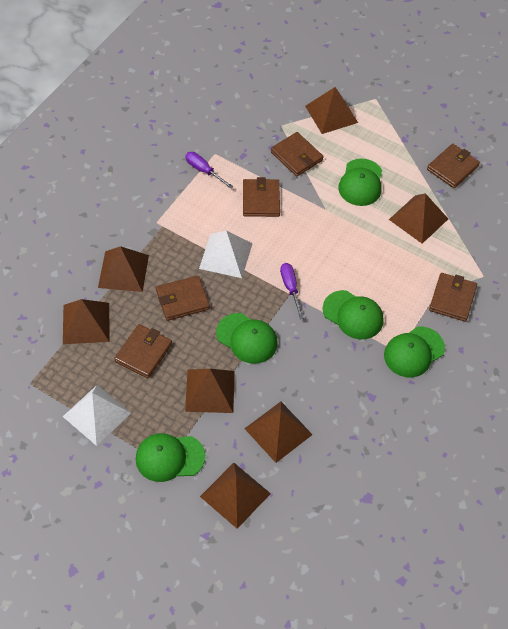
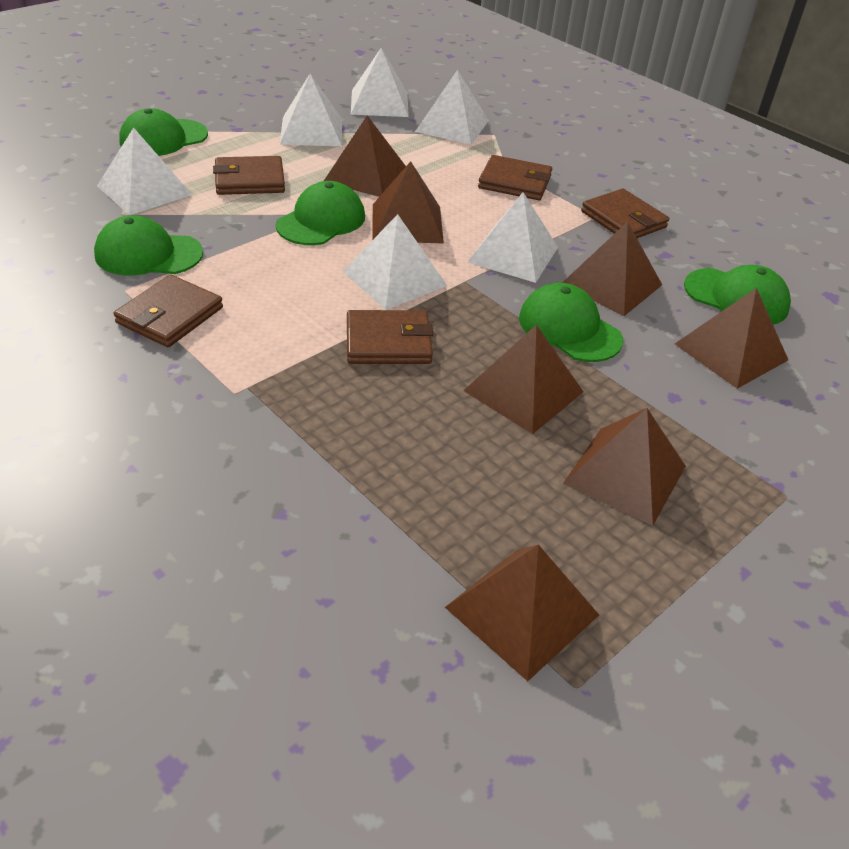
brown wallet: 6 -> 5
purple screwdriver: 2 -> 0
white pyramid: 2 -> 6

